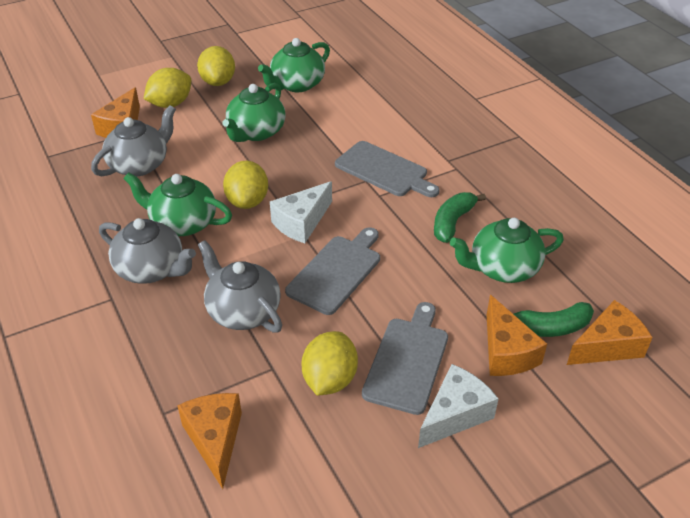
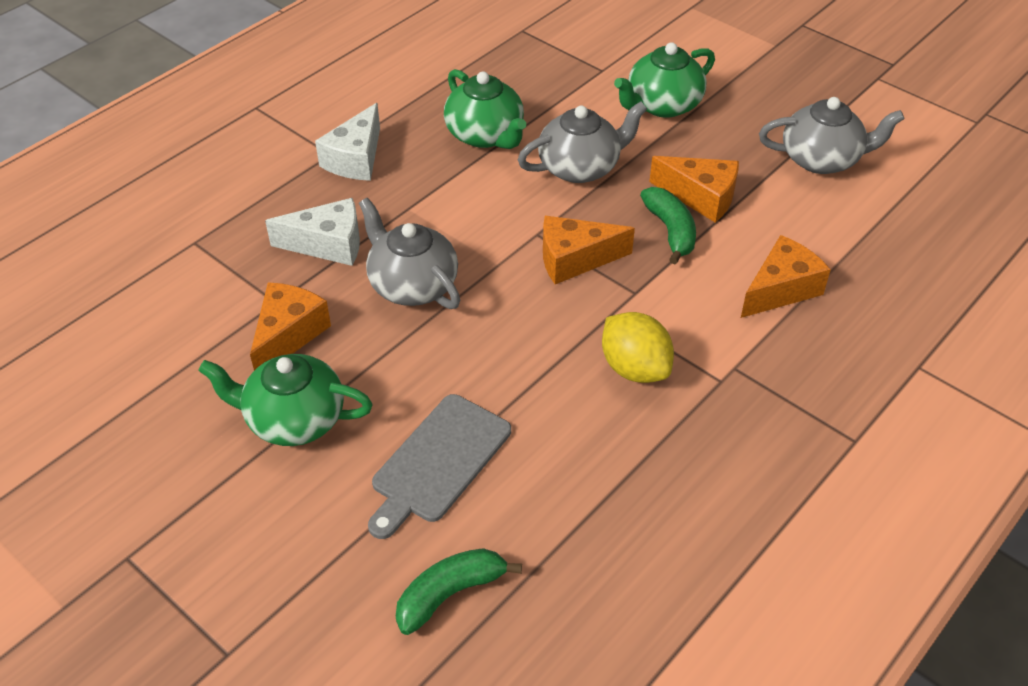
green teapot: 4 -> 3
grey cutting board: 3 -> 1
yellow lemon: 4 -> 1

